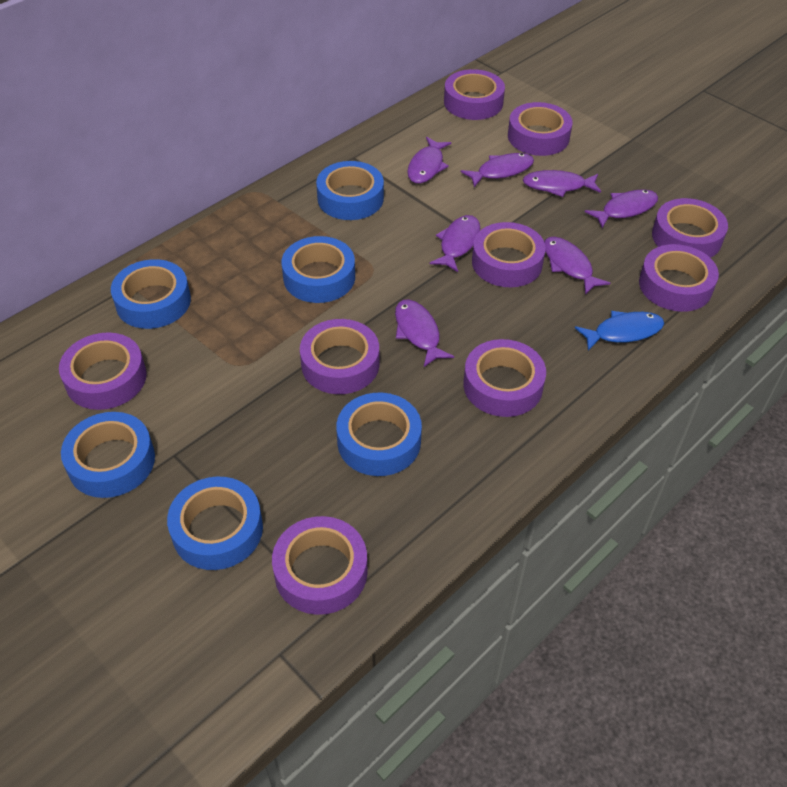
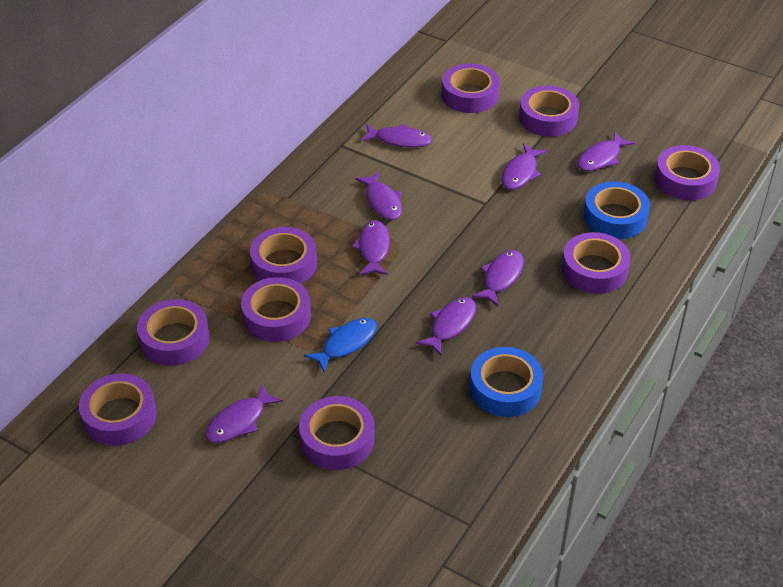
blue tape: 6 -> 2
purple fish: 7 -> 8

